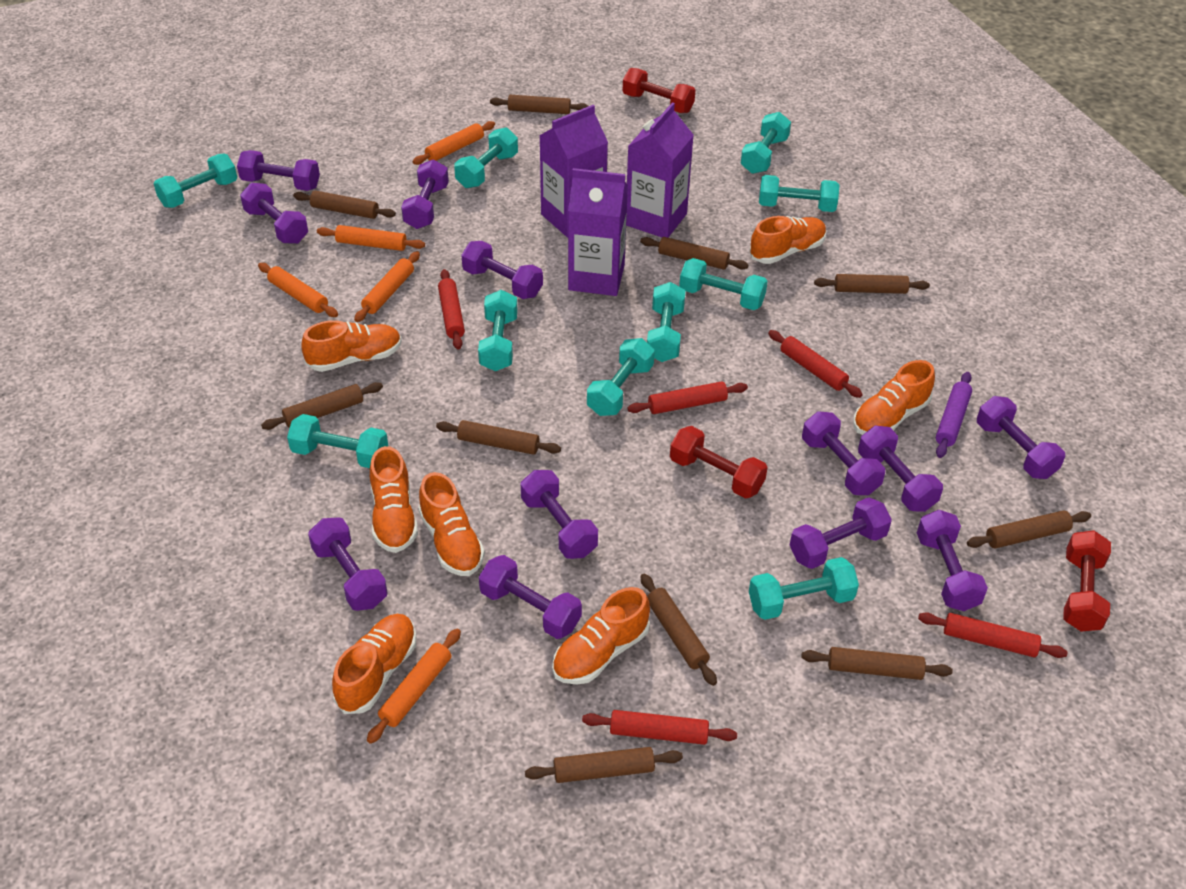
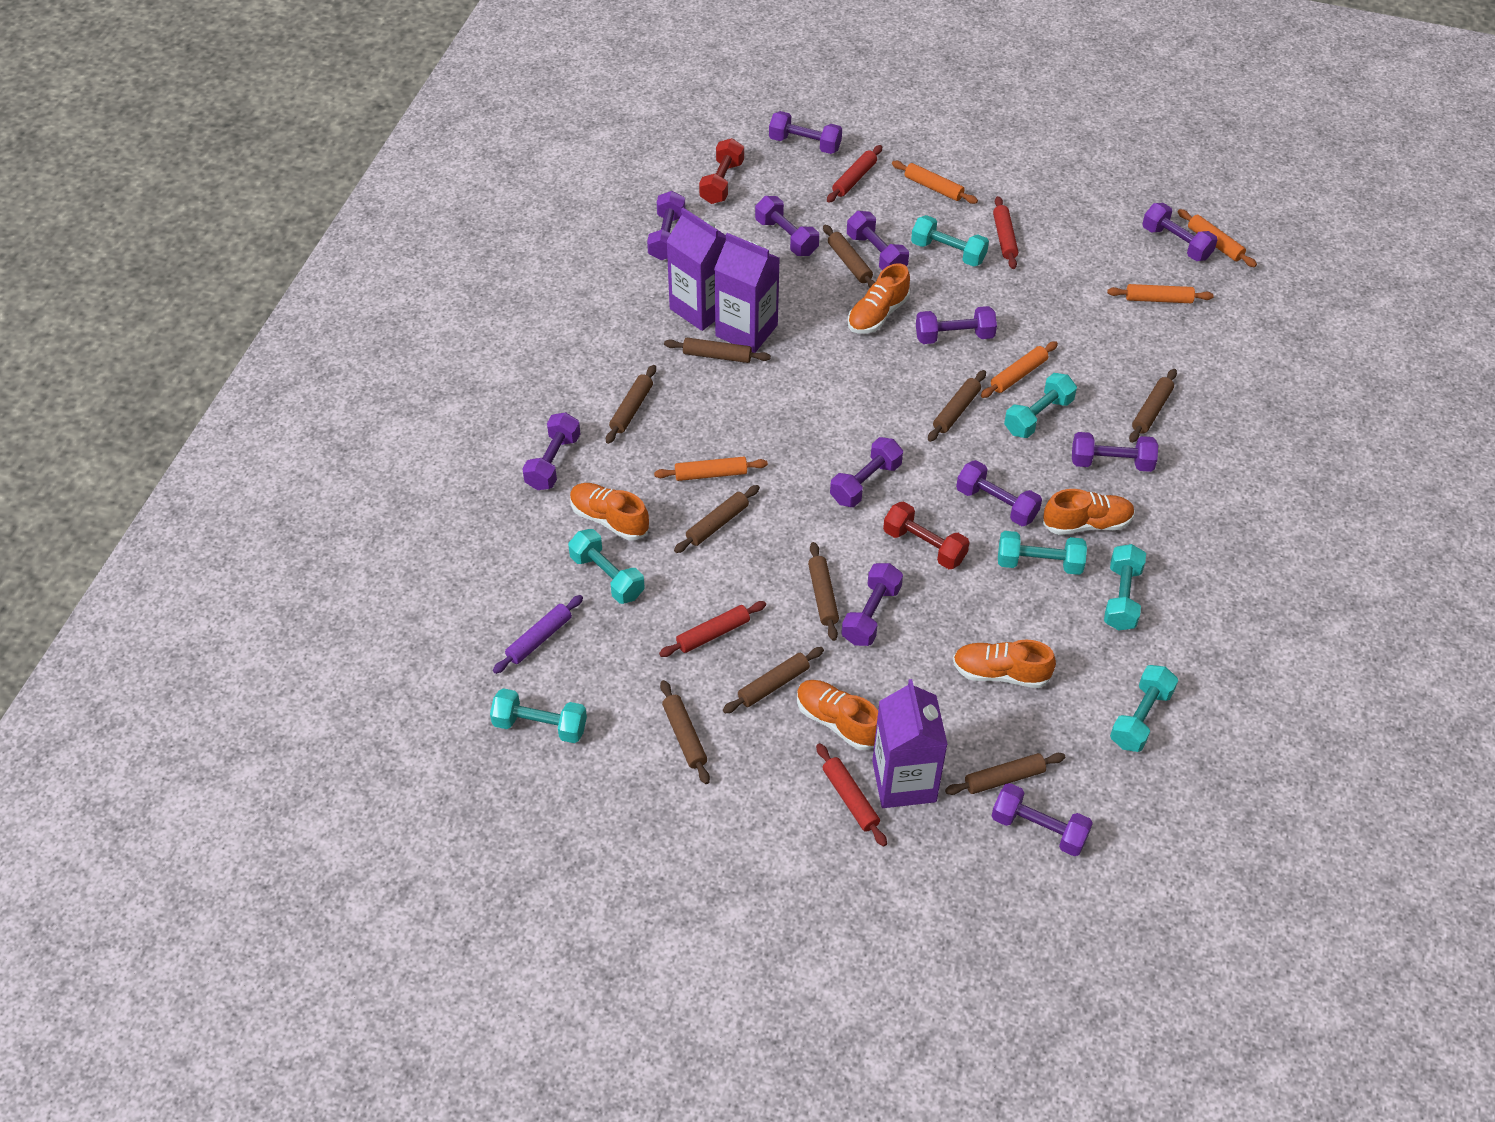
orange shoe: 7 -> 5
red dumbbell: 3 -> 2
red rolling pin: 5 -> 4
turquoise dumbbell: 10 -> 7

